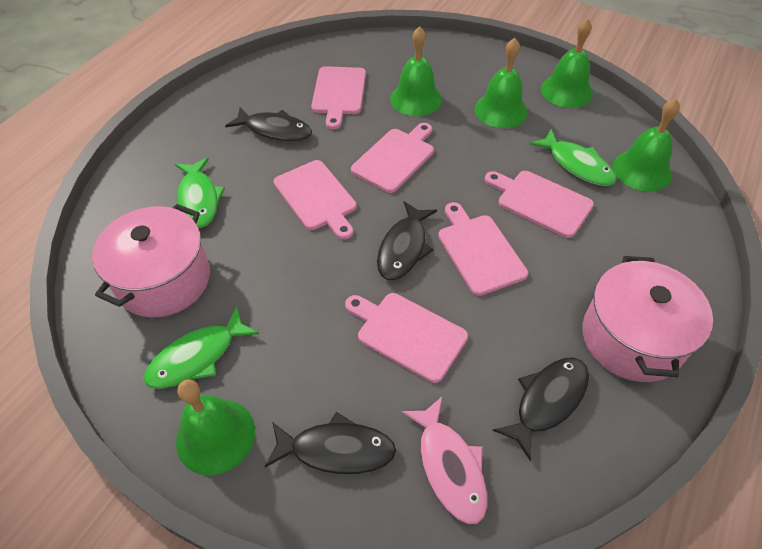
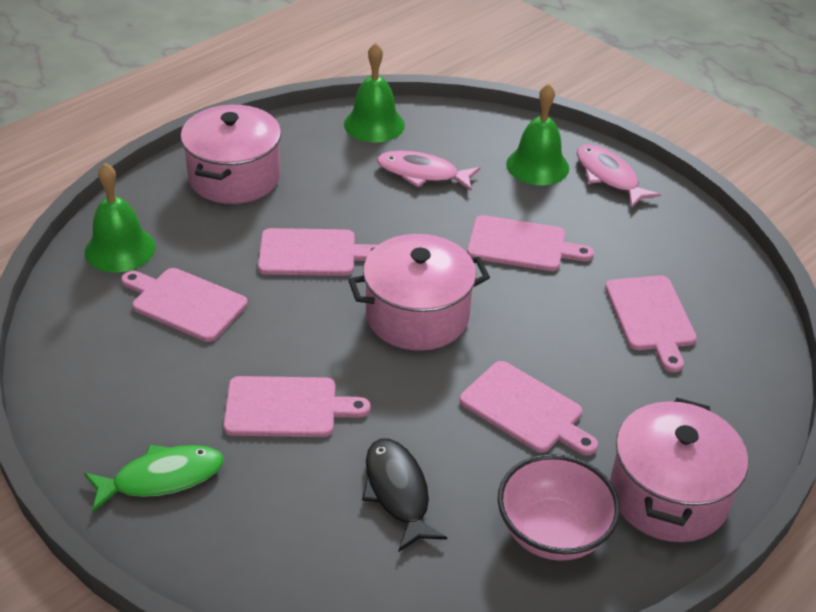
black fish: 4 -> 1
green bell: 5 -> 3
green fish: 3 -> 1
pink bowl: 0 -> 1
pink fish: 1 -> 2
pink pot: 2 -> 3

